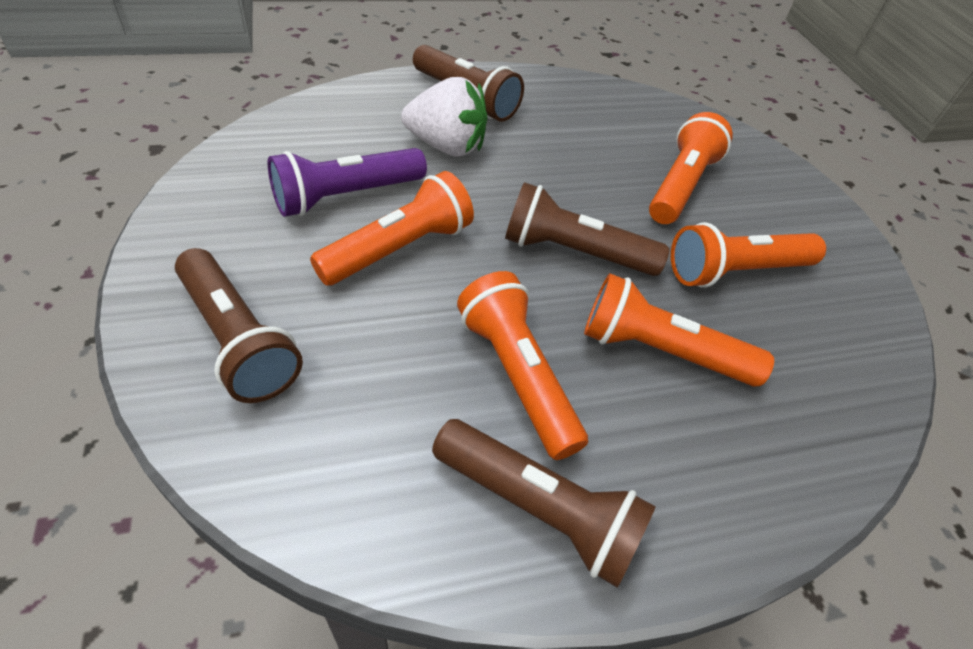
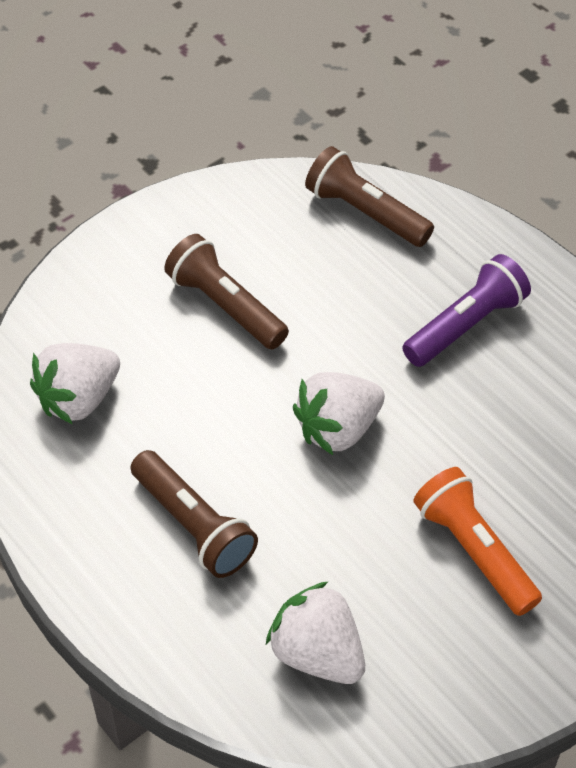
brown flashlight: 4 -> 3
orange flashlight: 5 -> 1
white strawberry: 1 -> 3

